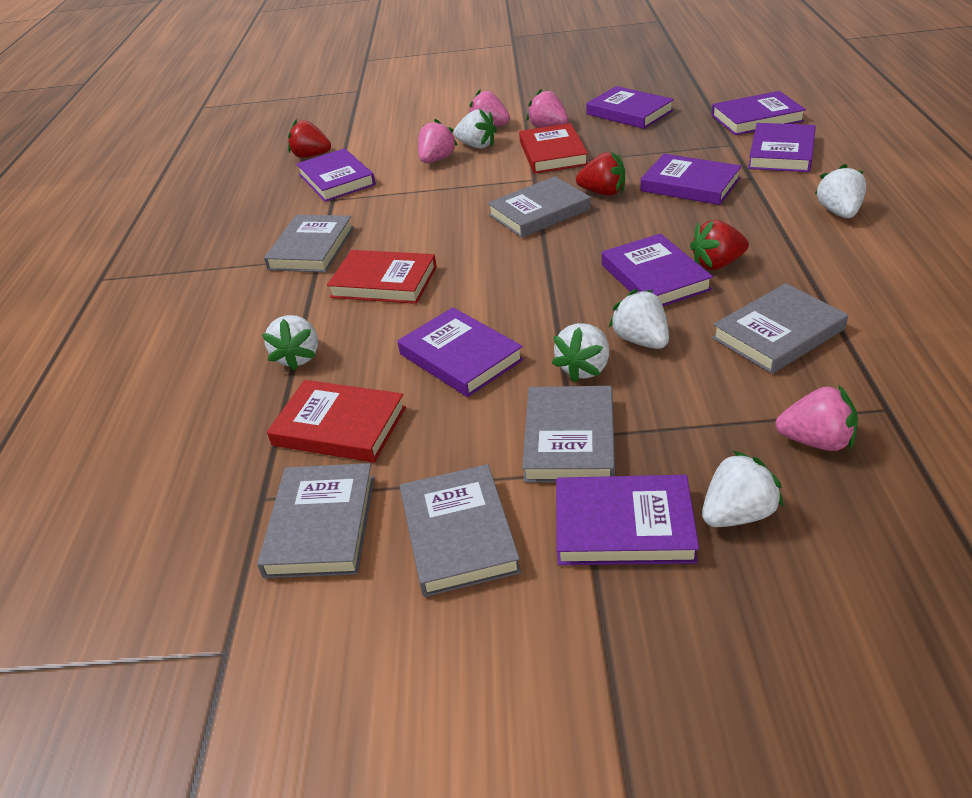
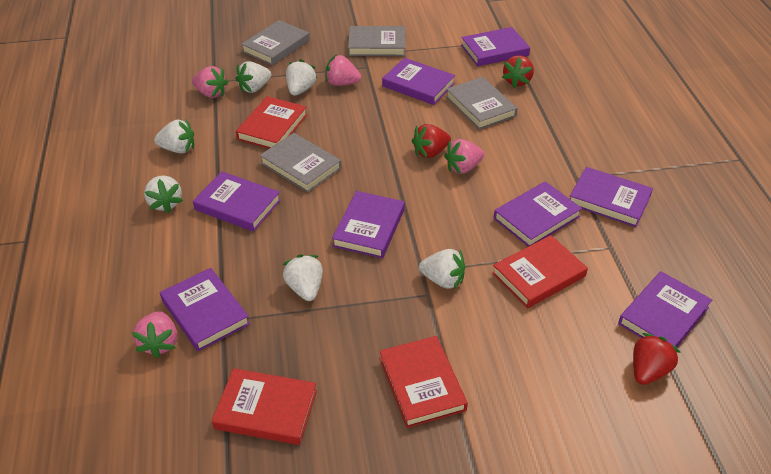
grey book: 6 -> 4
red book: 3 -> 4

